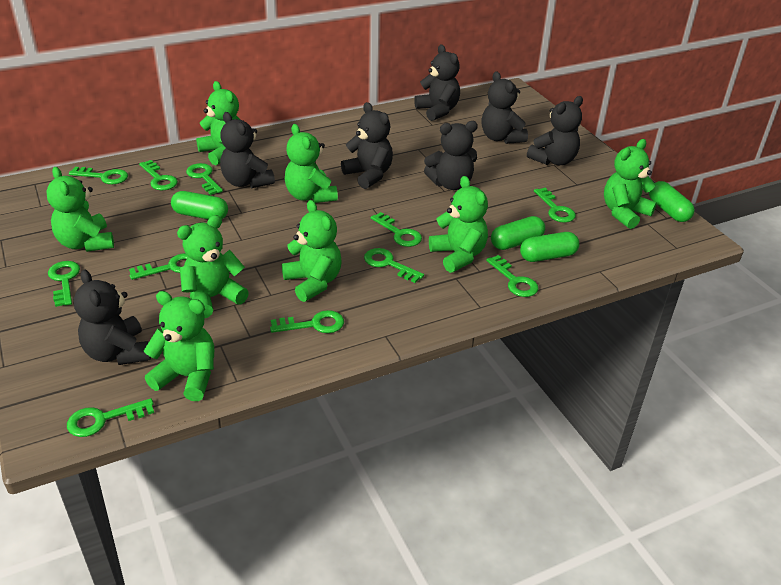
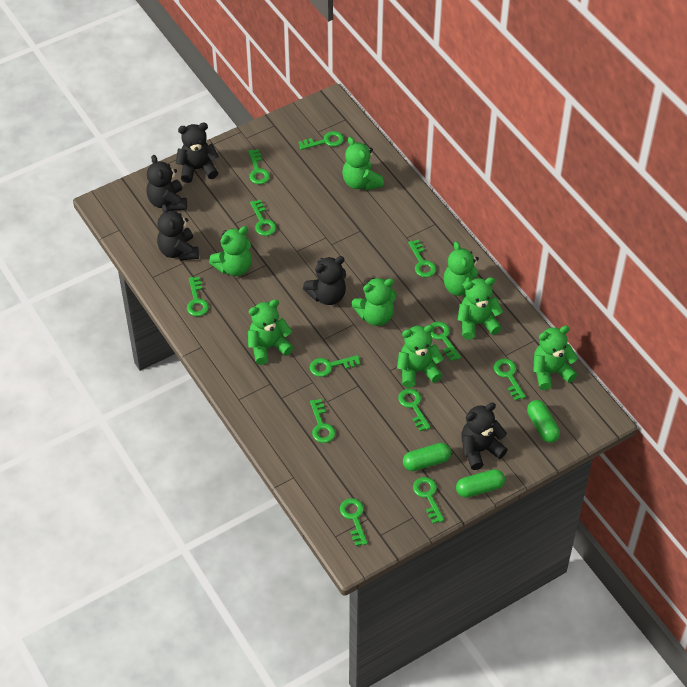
black teddy bear: 7 -> 5
green capsule: 4 -> 3
green key: 11 -> 12

